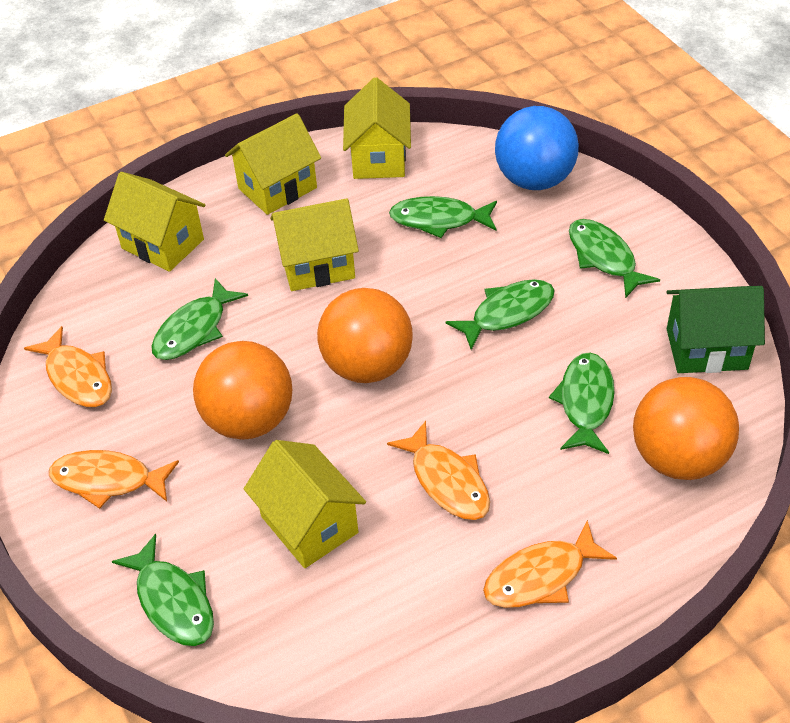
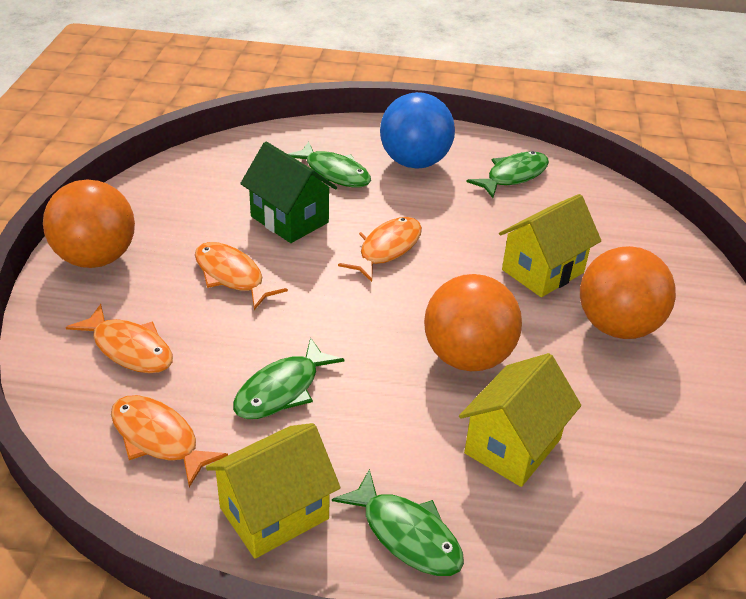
green fish: 6 -> 4
yellow house: 5 -> 3

